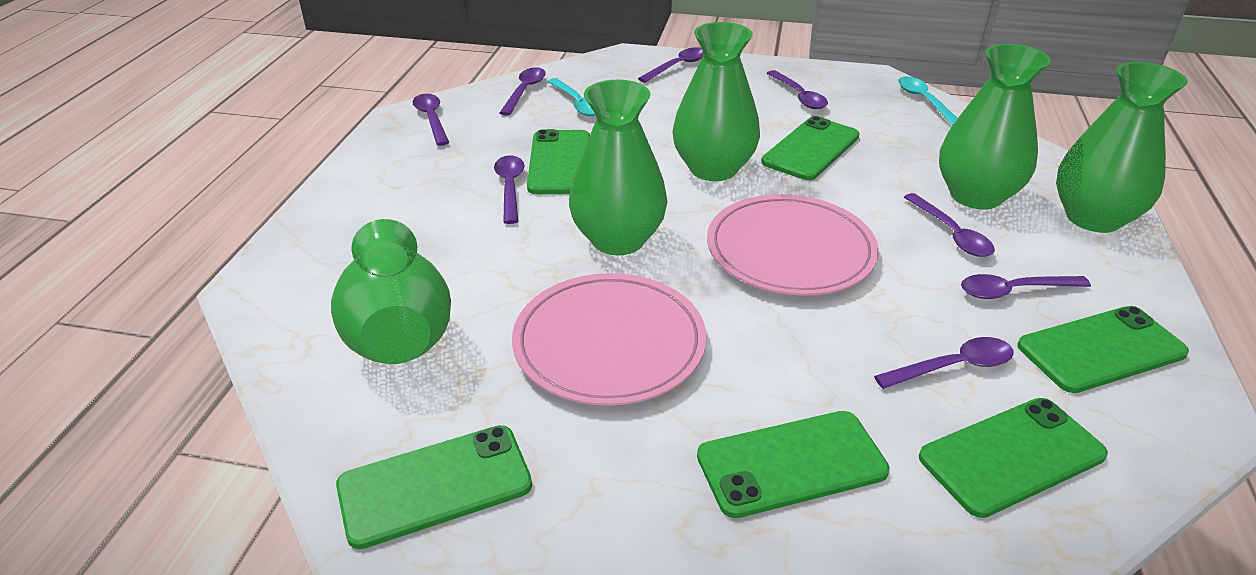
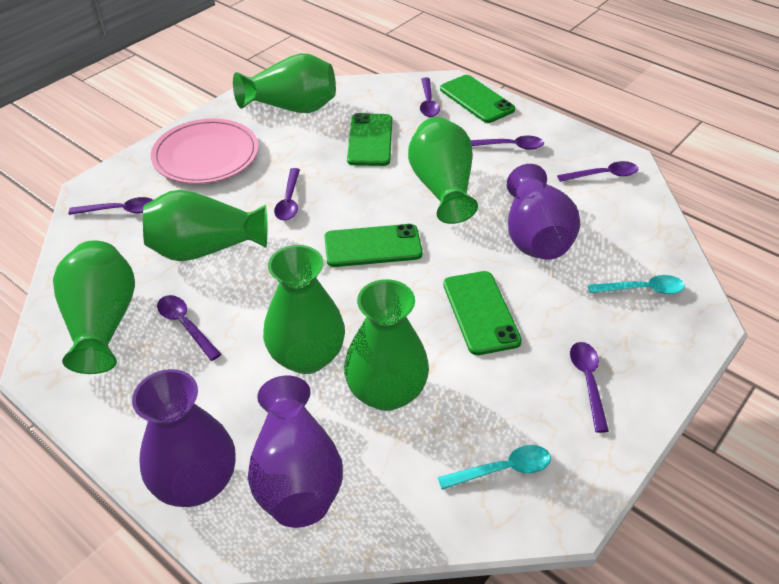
green phone: 6 -> 4
green vase: 5 -> 6
pink plate: 2 -> 1
purple spoon: 8 -> 7
purple vase: 0 -> 3

